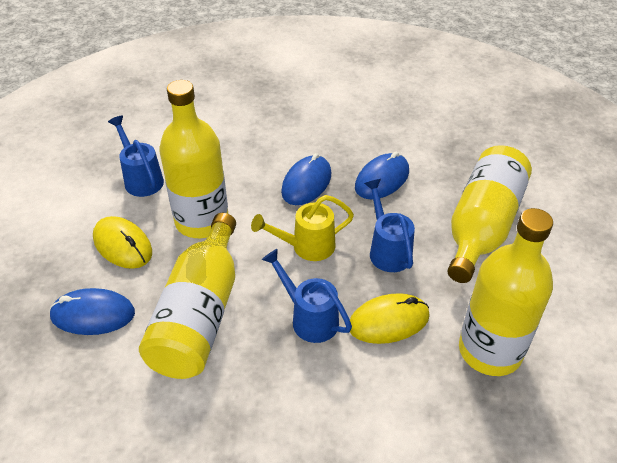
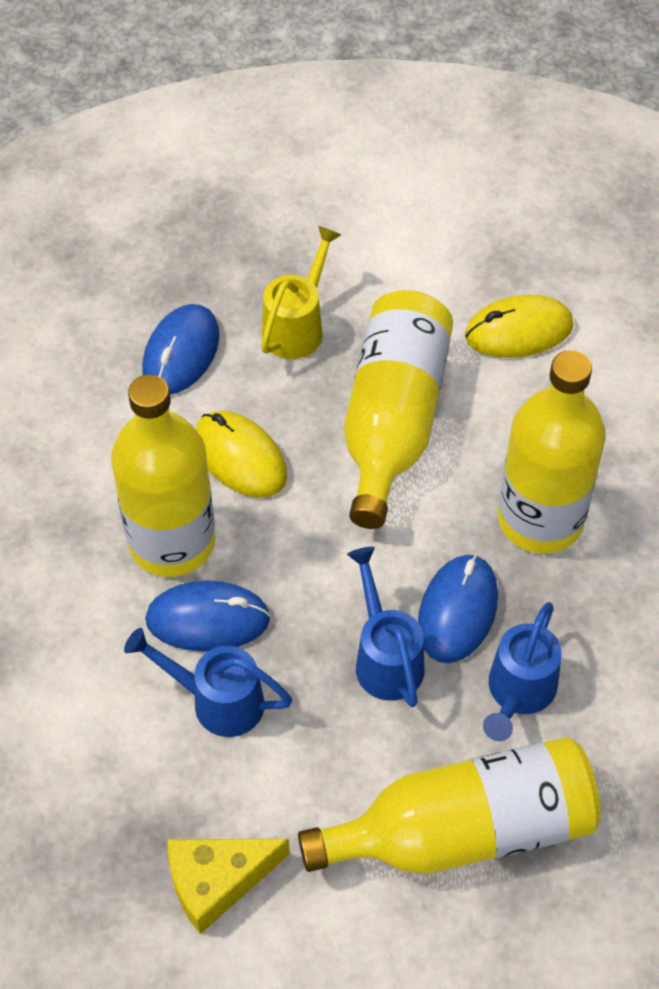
yellow cheese: 0 -> 1

